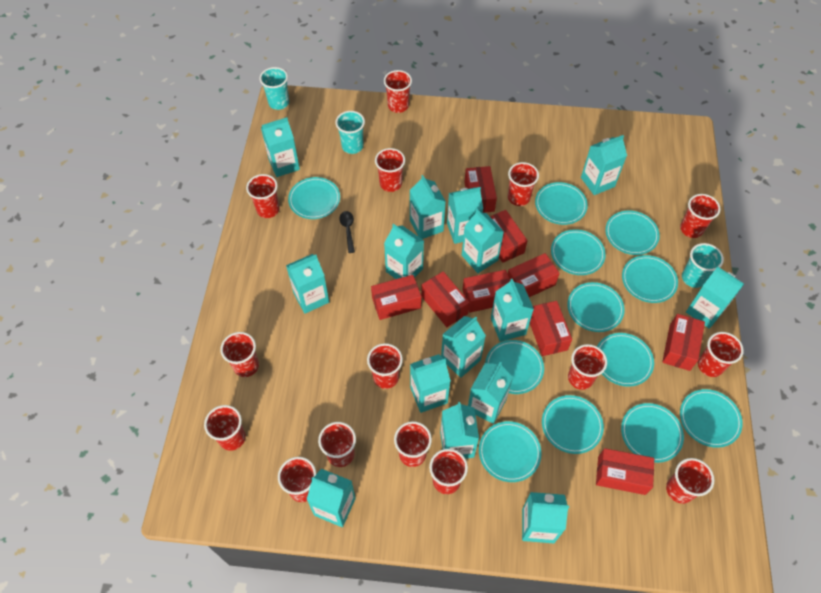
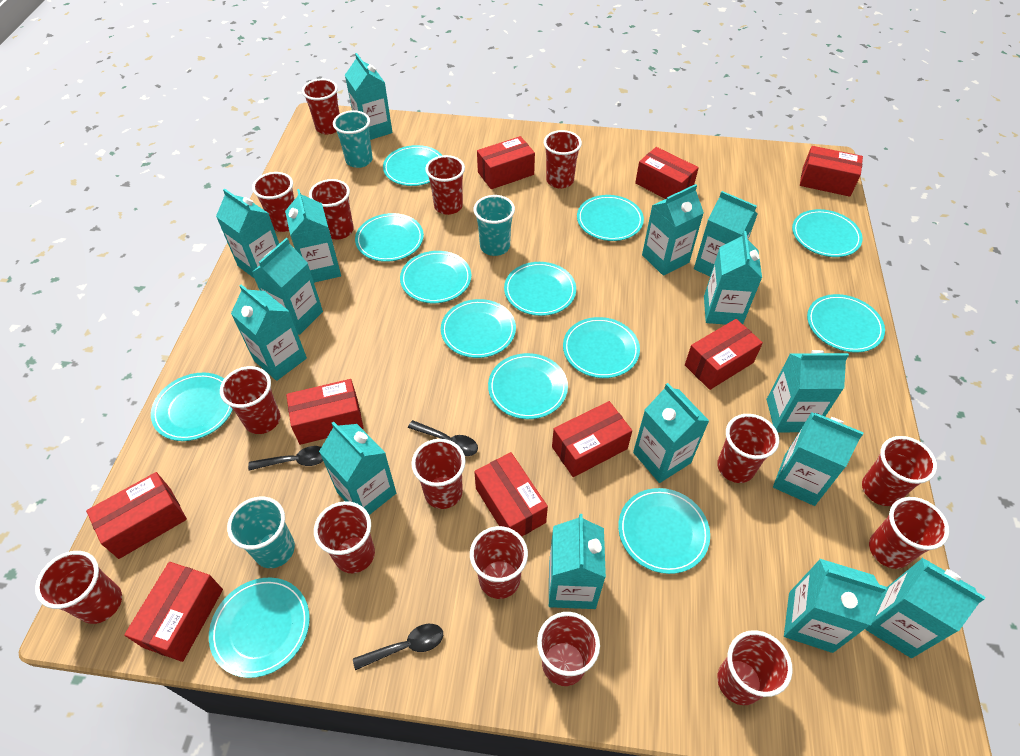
black spoon: 1 -> 3
turquoise plate: 12 -> 13

